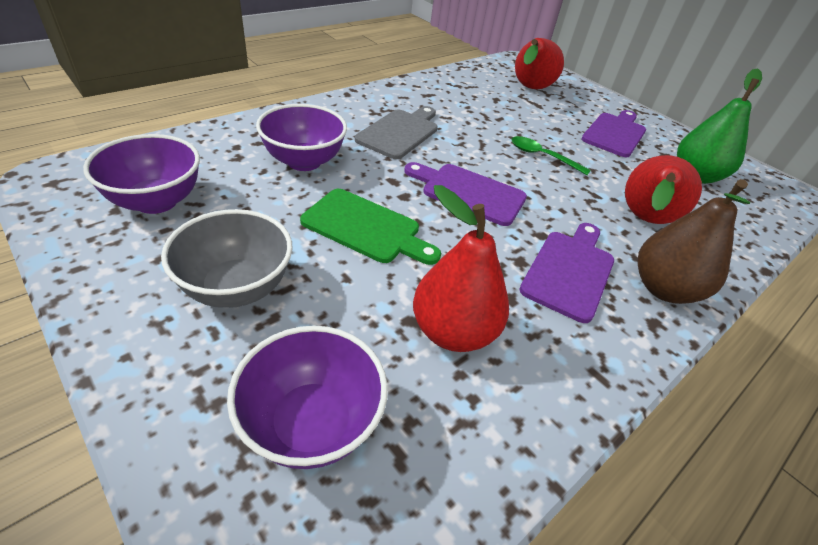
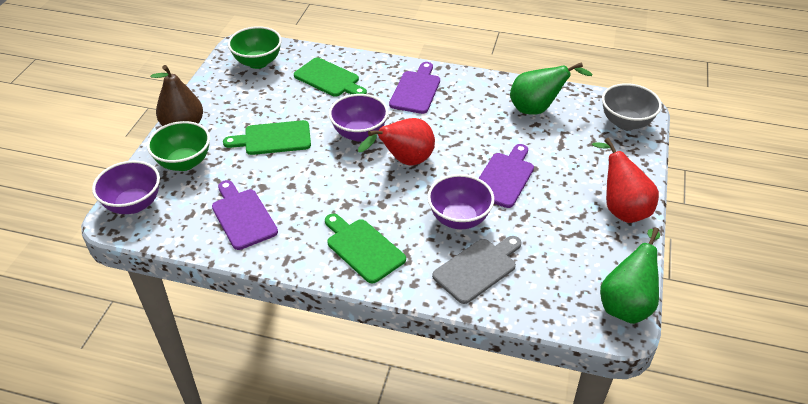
green bowl: 0 -> 2
green cutting board: 1 -> 3
green pear: 1 -> 2
green spoon: 1 -> 0
red pear: 3 -> 2

